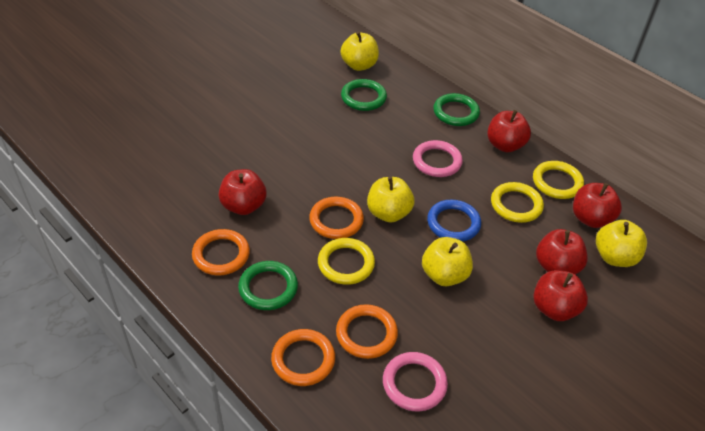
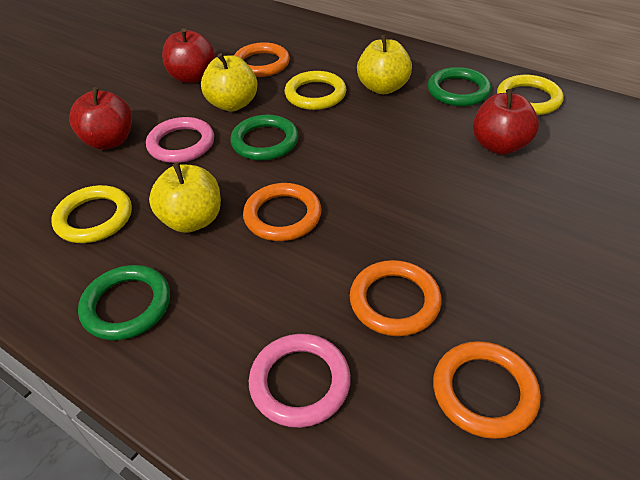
blue ring: 1 -> 0
red apple: 5 -> 3
yellow apple: 4 -> 3

